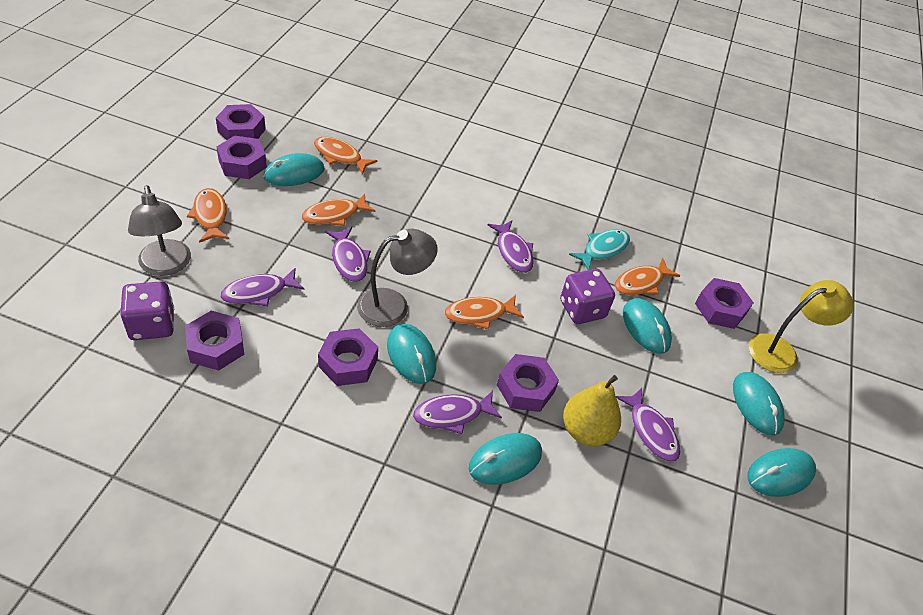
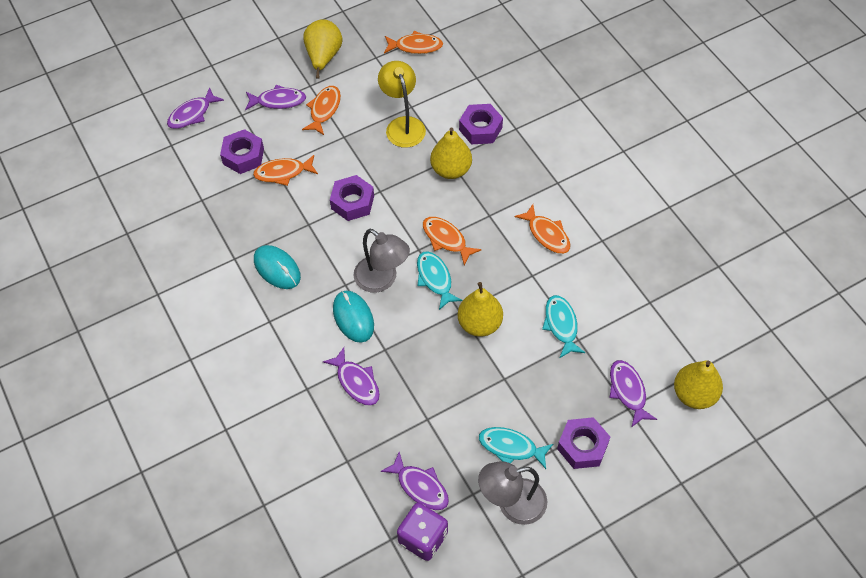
purple dice: 2 -> 1
purple nut: 6 -> 4
turquoise fish: 1 -> 3
turquoise mouse: 6 -> 2
yellow pear: 1 -> 4

